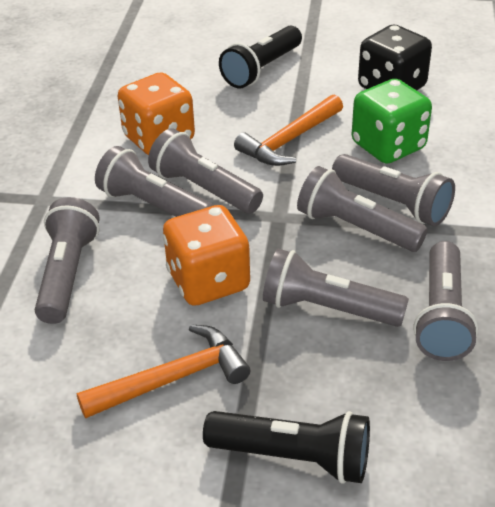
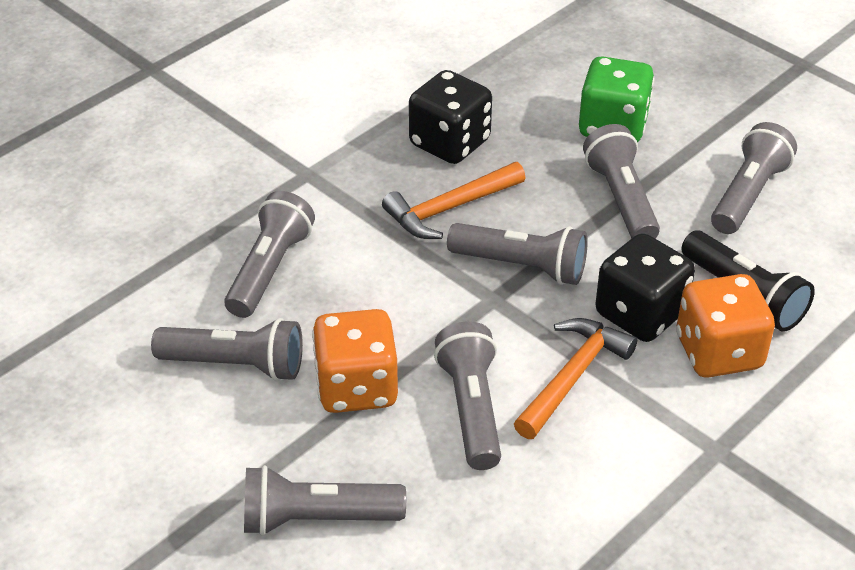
black dice: 1 -> 2
black flashlight: 2 -> 1

